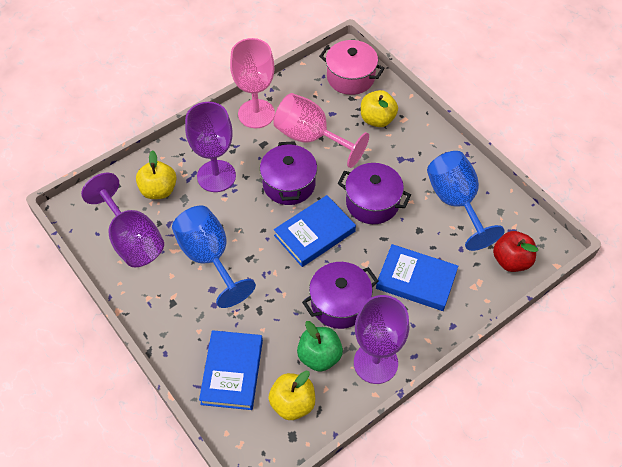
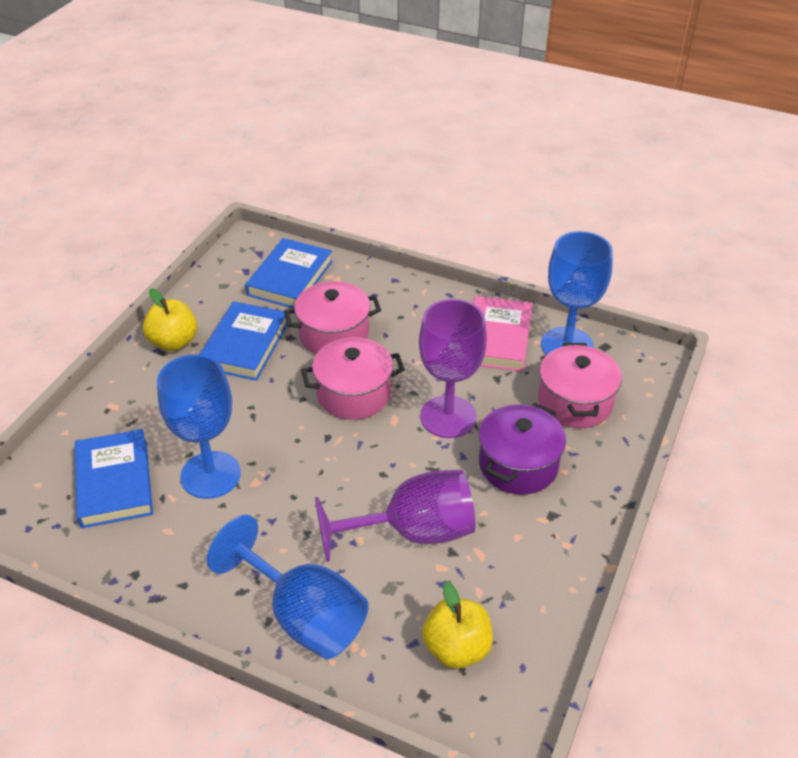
blue goblet: 2 -> 3
green apple: 1 -> 0
pink book: 0 -> 1
pink goblet: 2 -> 0
pink pot: 1 -> 3
purple goblet: 3 -> 2
purple pot: 3 -> 1
red apple: 1 -> 0
yellow apple: 3 -> 2

